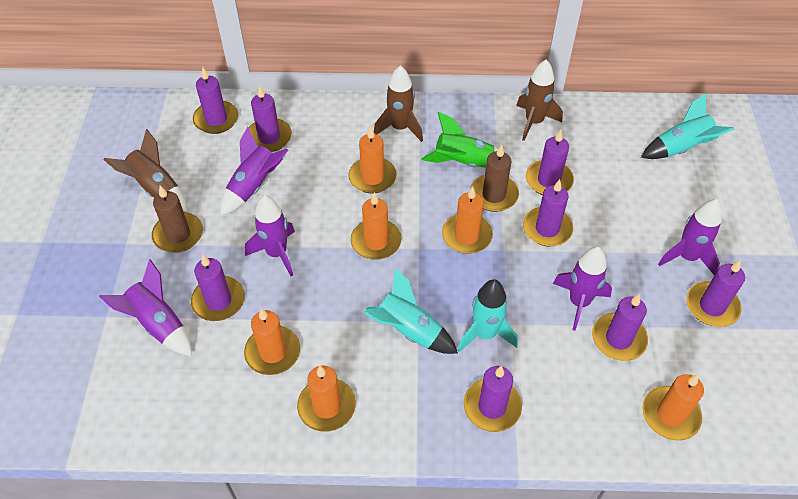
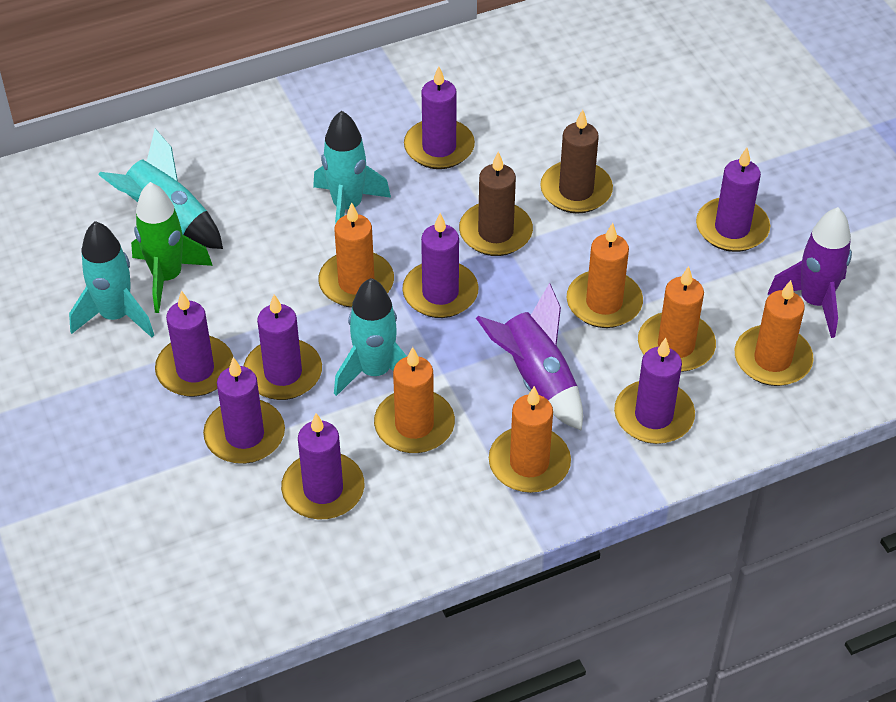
brown rocket: 3 -> 0
purple rocket: 5 -> 2
turquoise rocket: 3 -> 4

